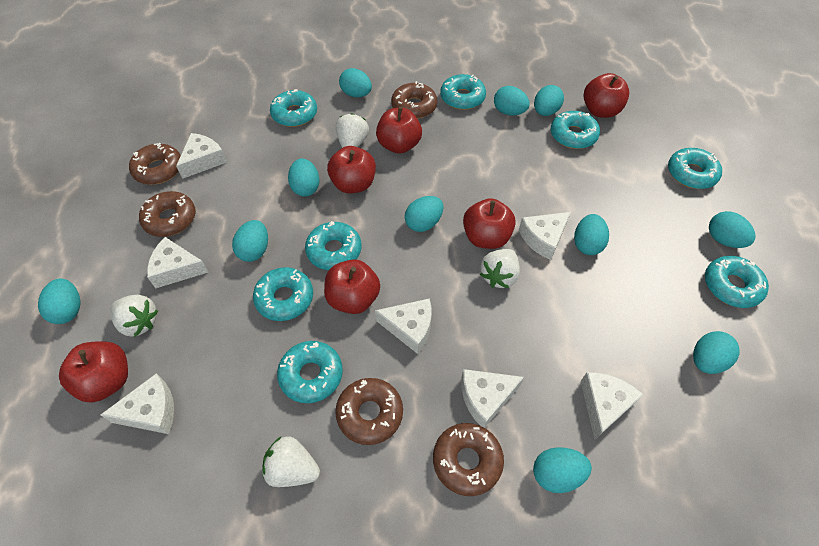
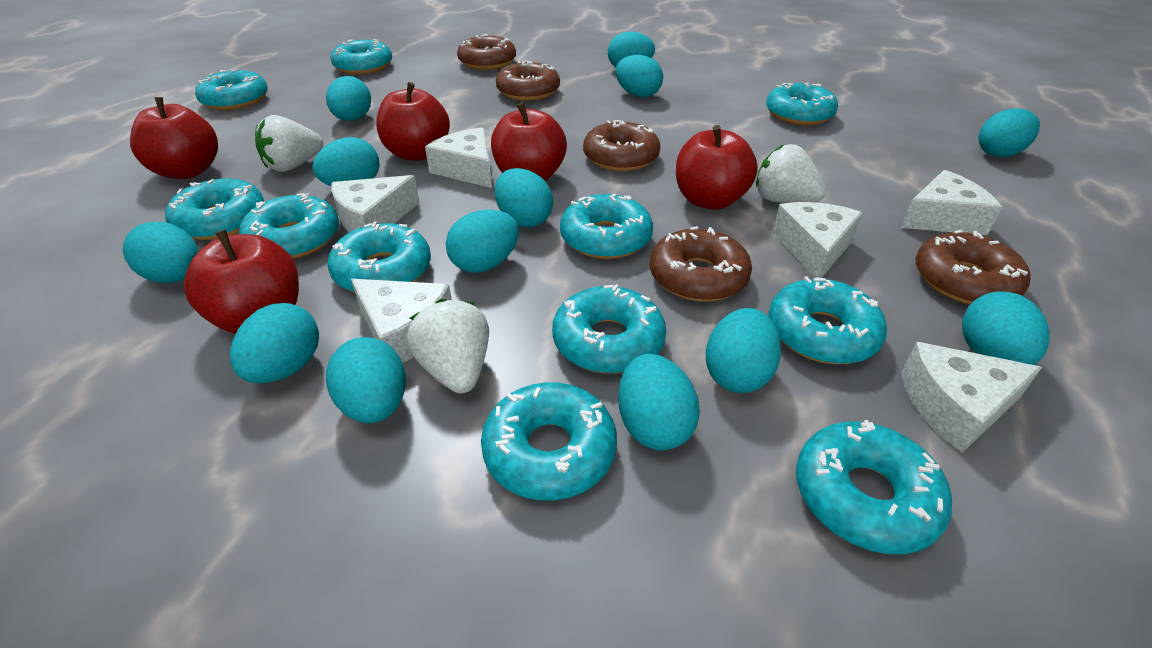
red apple: 6 -> 5
turquoise donut: 8 -> 11
turquoise egg: 11 -> 13
white cheese: 7 -> 6
white strawberry: 4 -> 3

